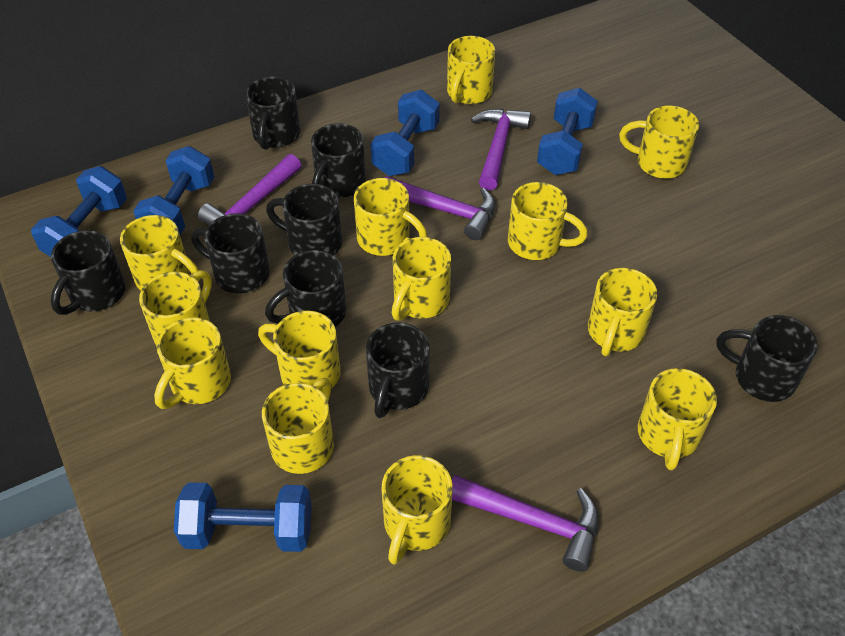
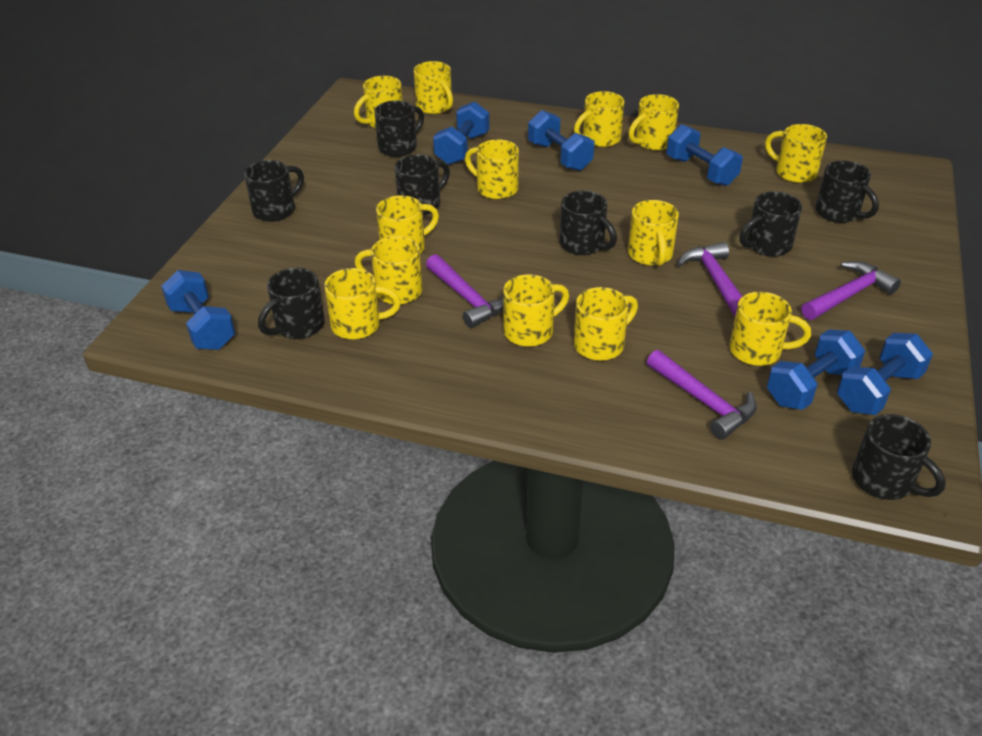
blue dumbbell: 5 -> 6

